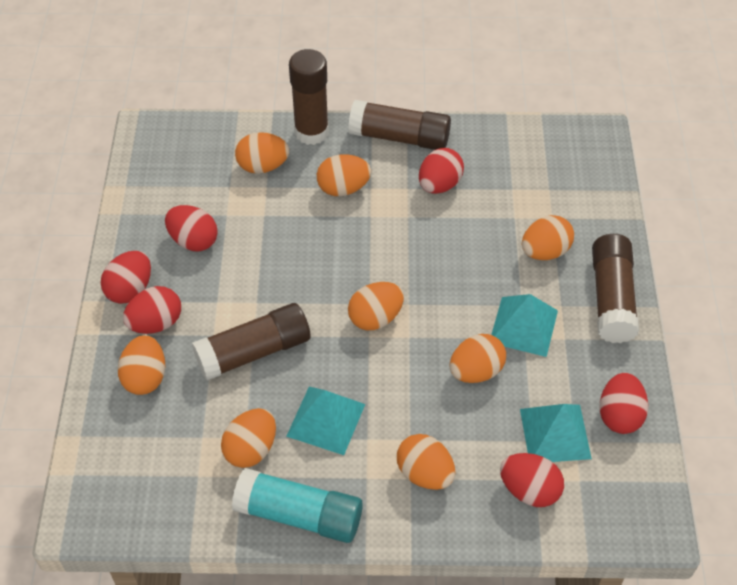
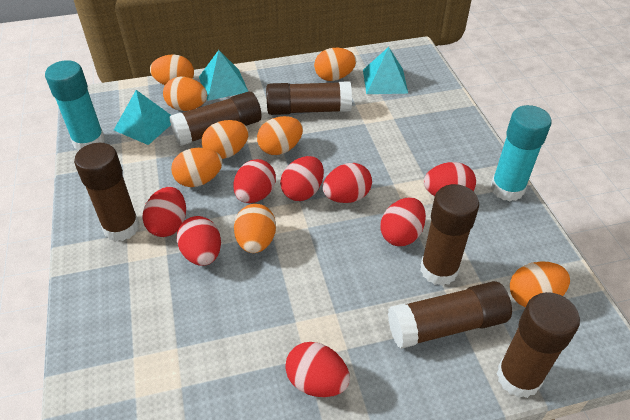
brown glue stick: 4 -> 6
red egg: 6 -> 8
turquoise glue stick: 1 -> 2

